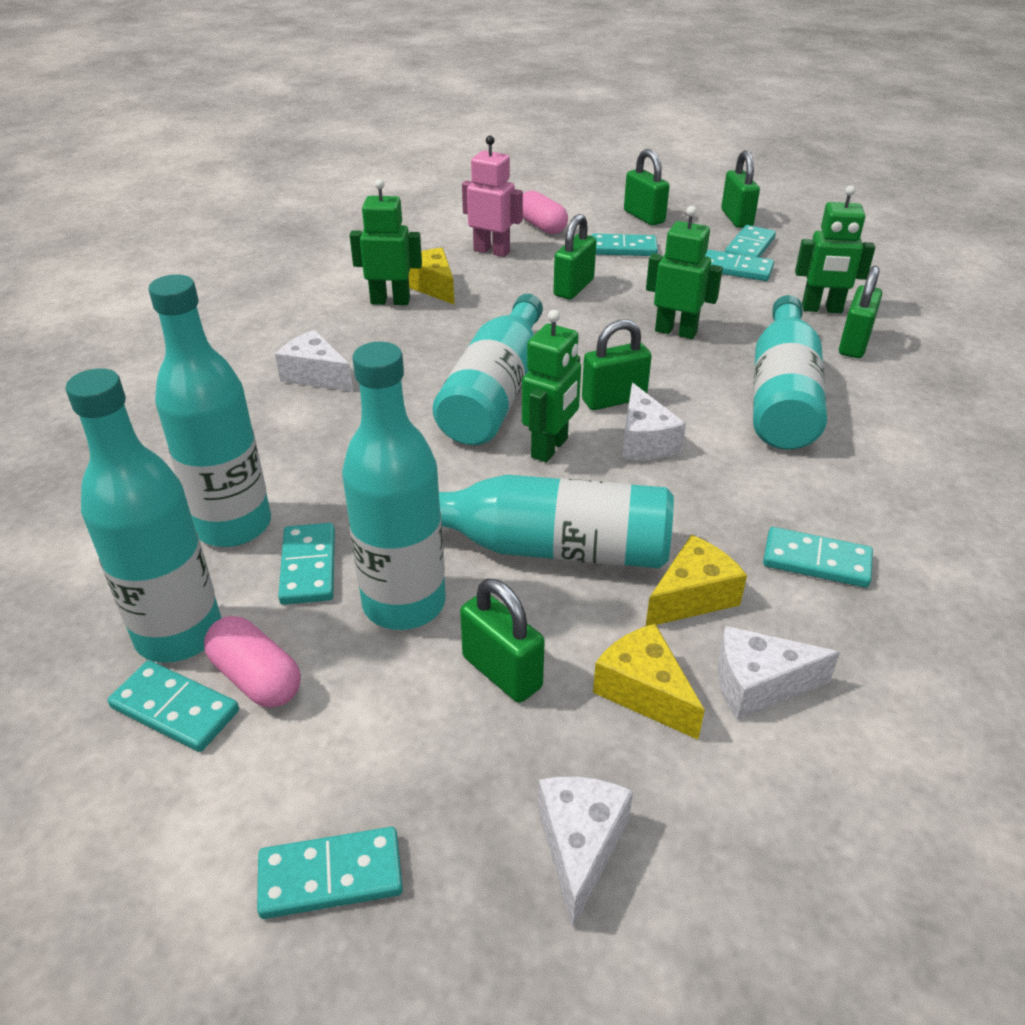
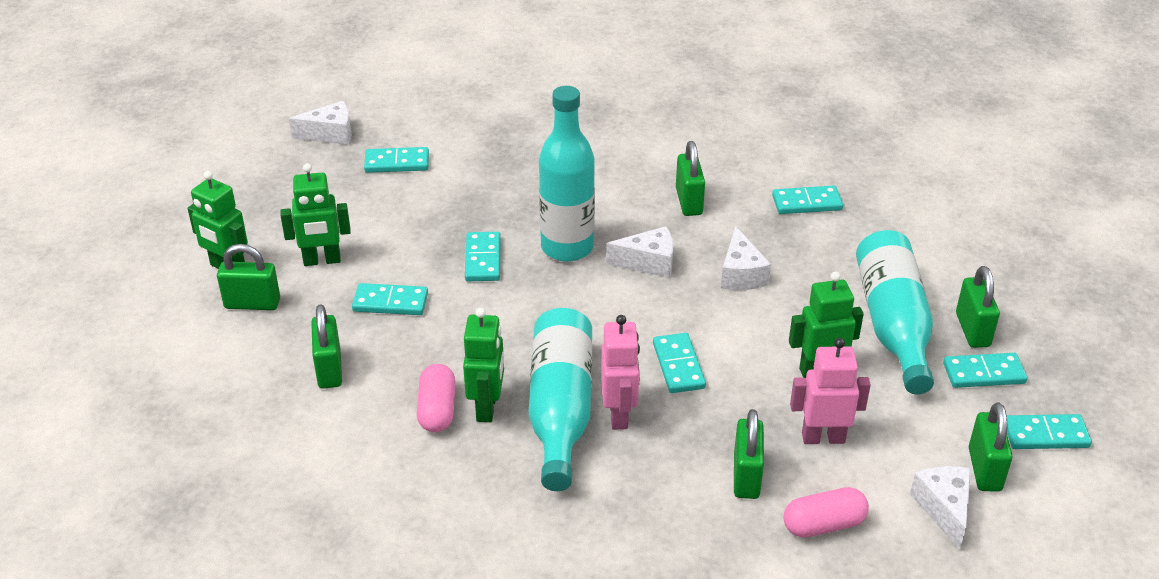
pink robot: 1 -> 2
turquoise bottle: 6 -> 3
yellow cheese: 3 -> 0

